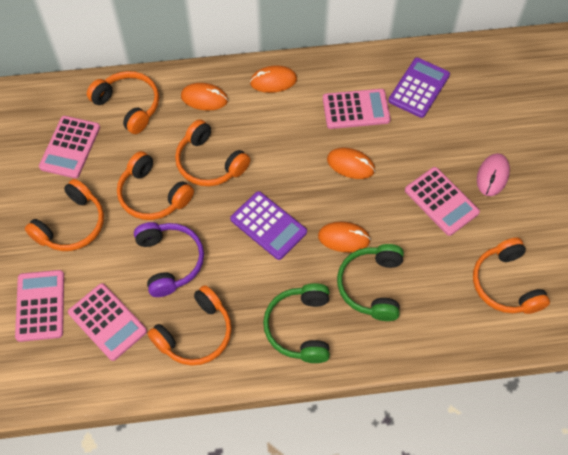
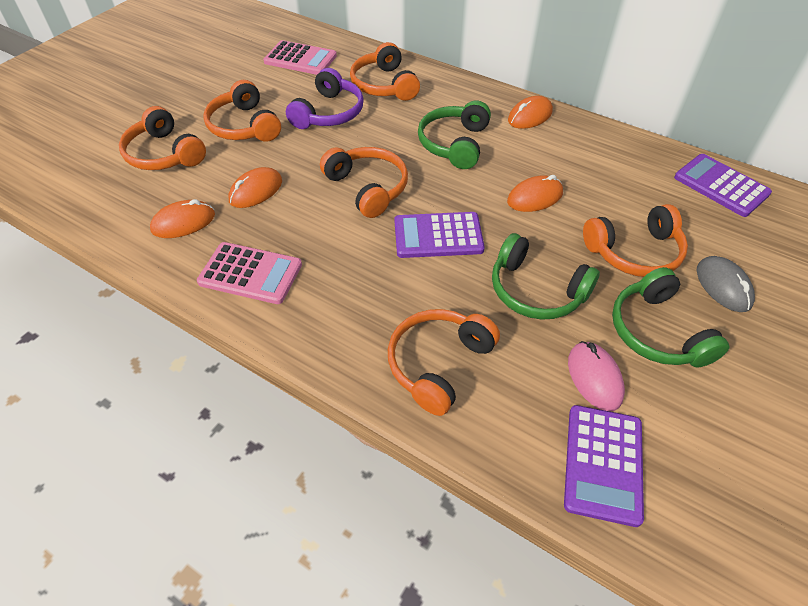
green headphones: 2 -> 3
grey mouse: 0 -> 1
pink calculator: 5 -> 2
purple calculator: 2 -> 3

